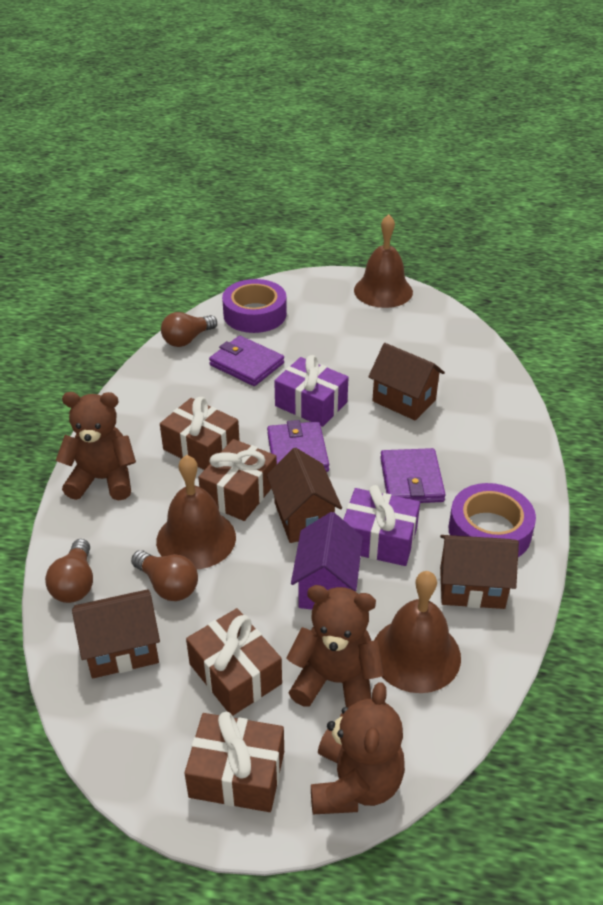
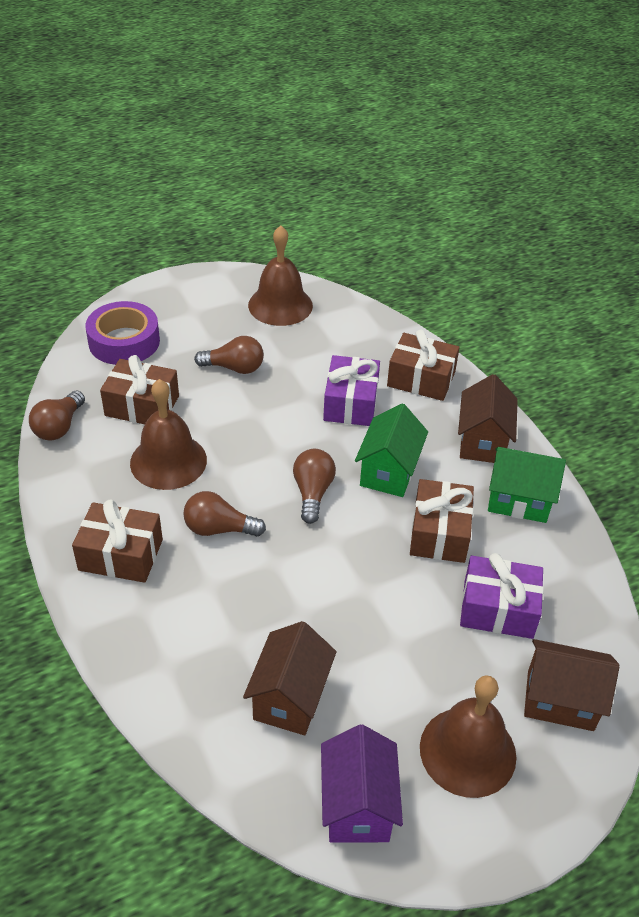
brown house: 4 -> 3
brown light bulb: 3 -> 4
brown teddy bear: 3 -> 0
green house: 0 -> 2
purple tape: 2 -> 1
purple wallet: 3 -> 0

